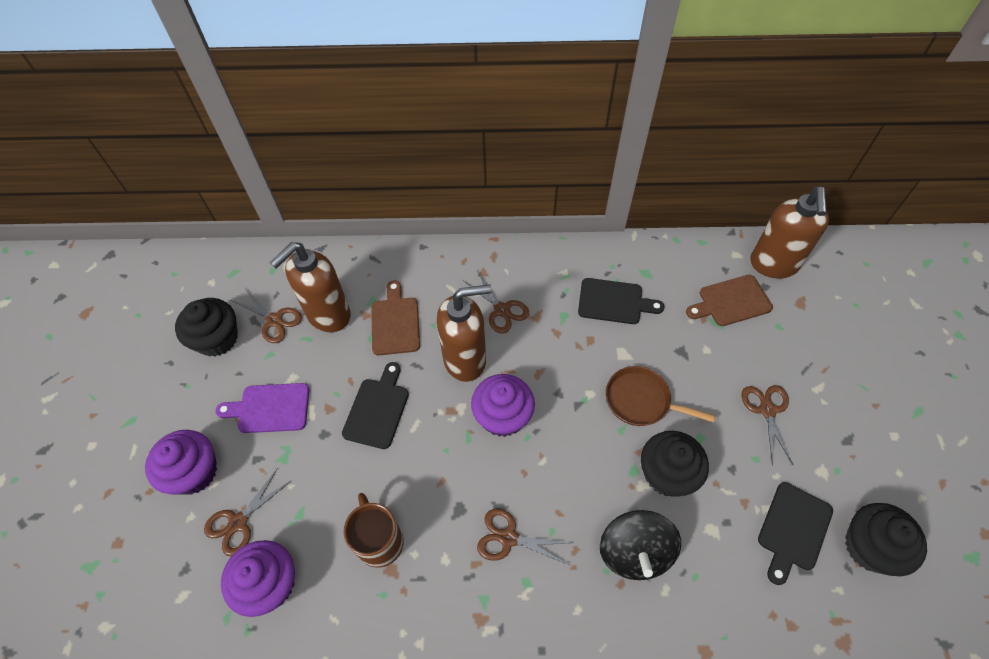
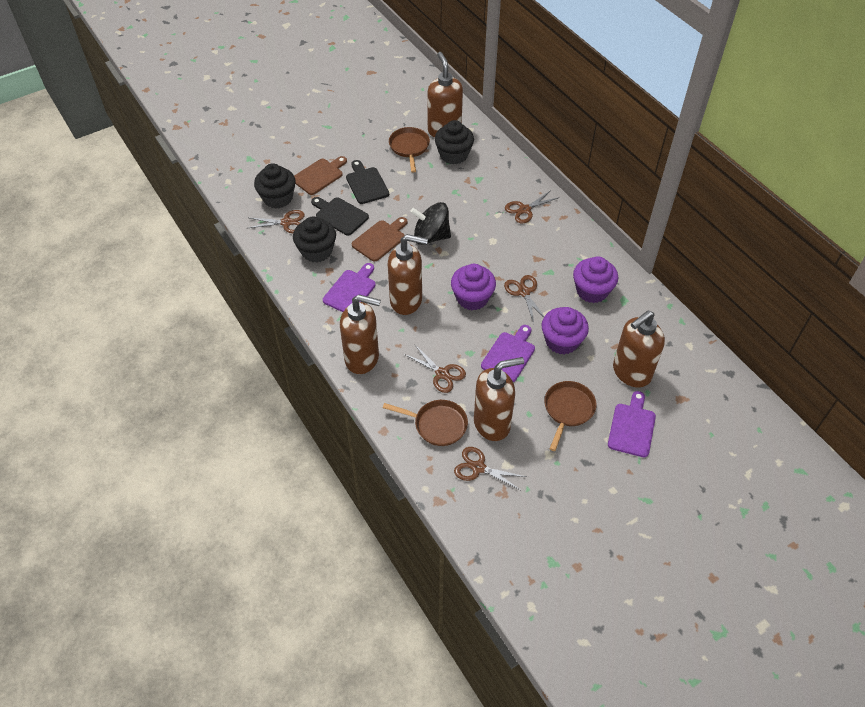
black cutting board: 3 -> 2
brown mug: 1 -> 0
brown pan: 1 -> 3
brown soap dispenser: 3 -> 5
purple cutting board: 1 -> 3

